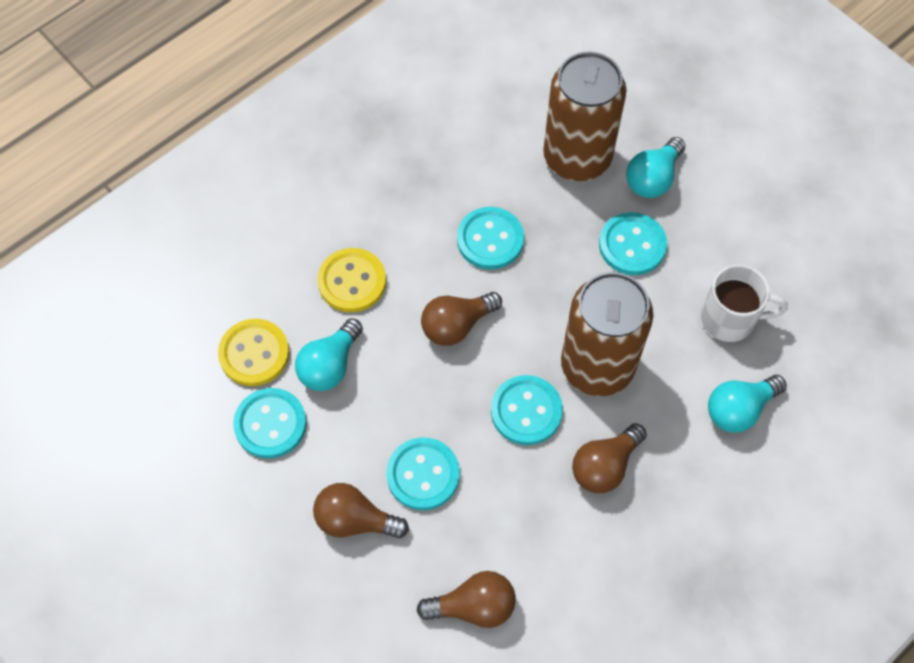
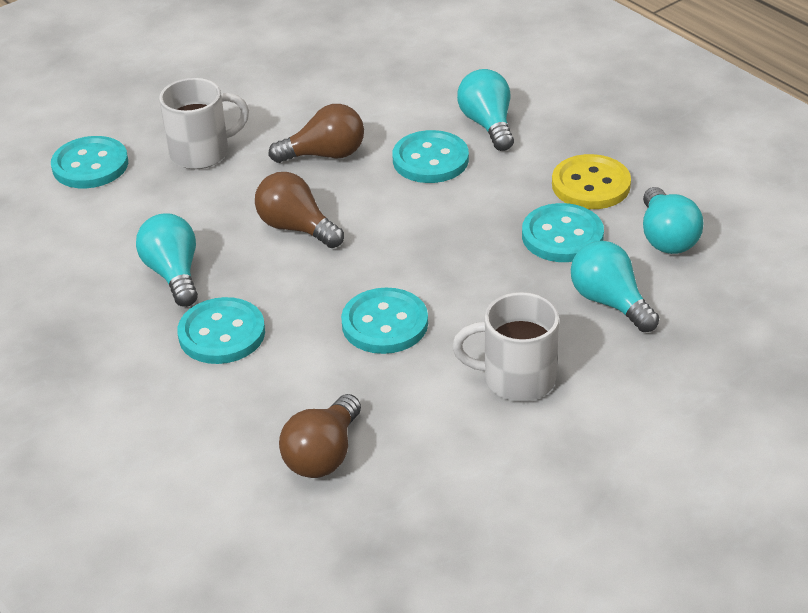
brown can: 2 -> 0
brown light bulb: 4 -> 3
turquoise light bulb: 3 -> 4
white mug: 1 -> 2
yellow button: 2 -> 1

